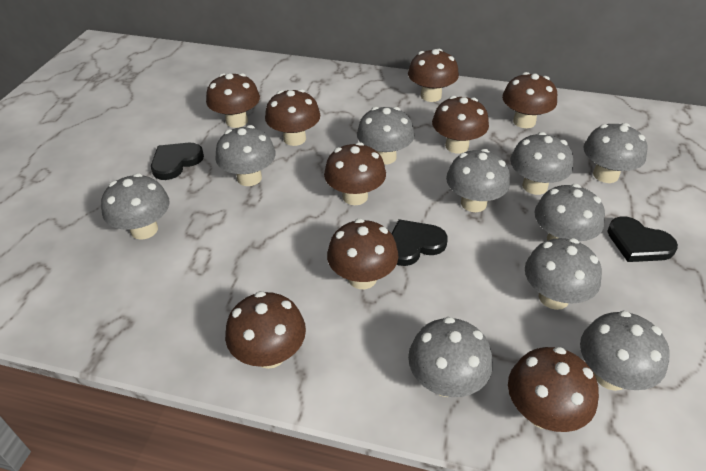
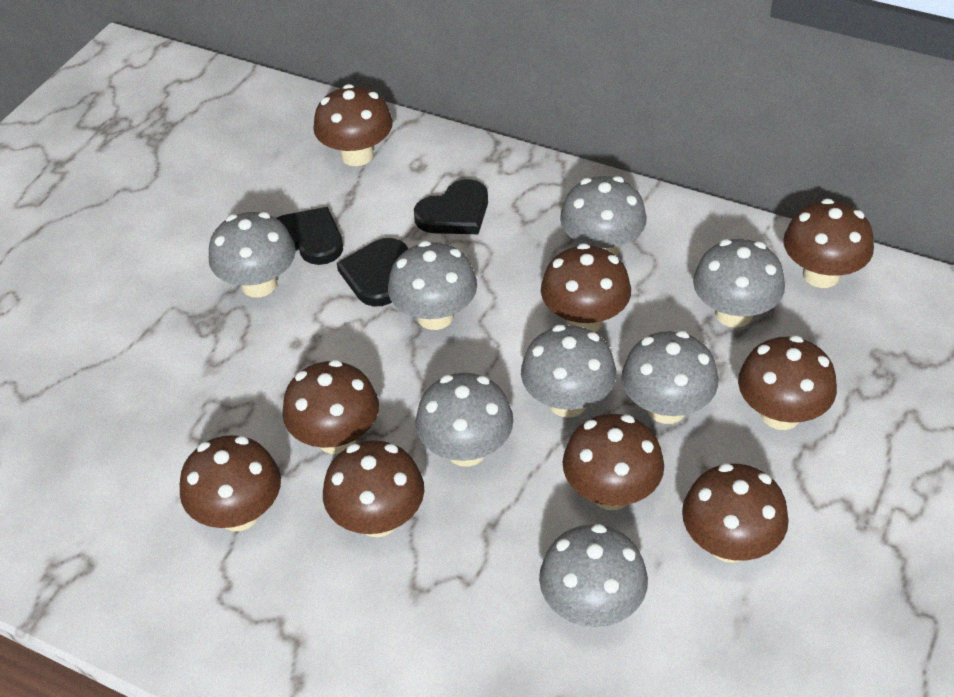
grey mushroom: 10 -> 8

